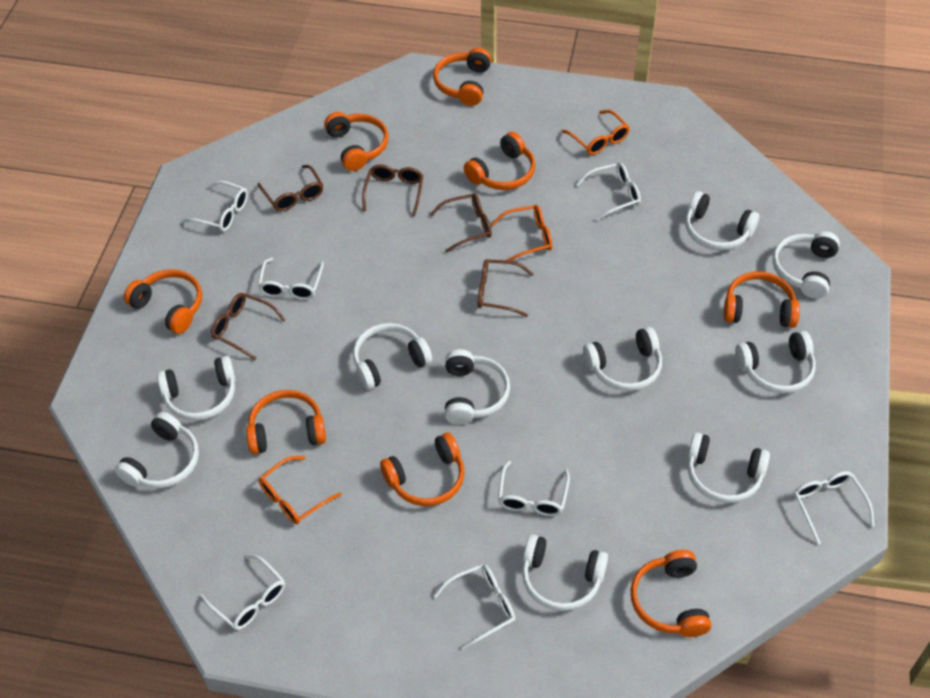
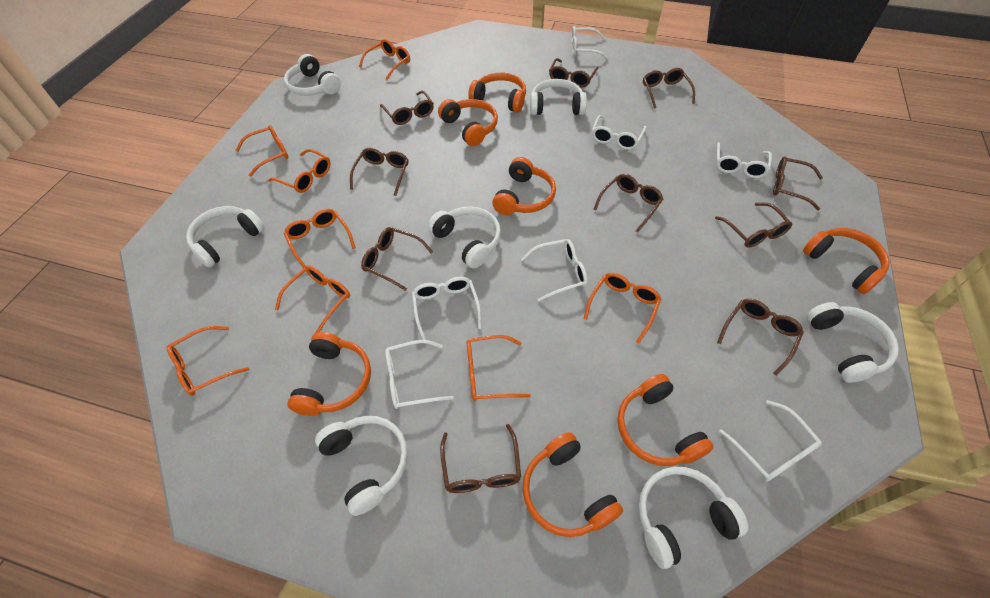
brown glasses: 5 -> 10
orange glasses: 3 -> 8
orange headphones: 8 -> 7
white headphones: 10 -> 7

